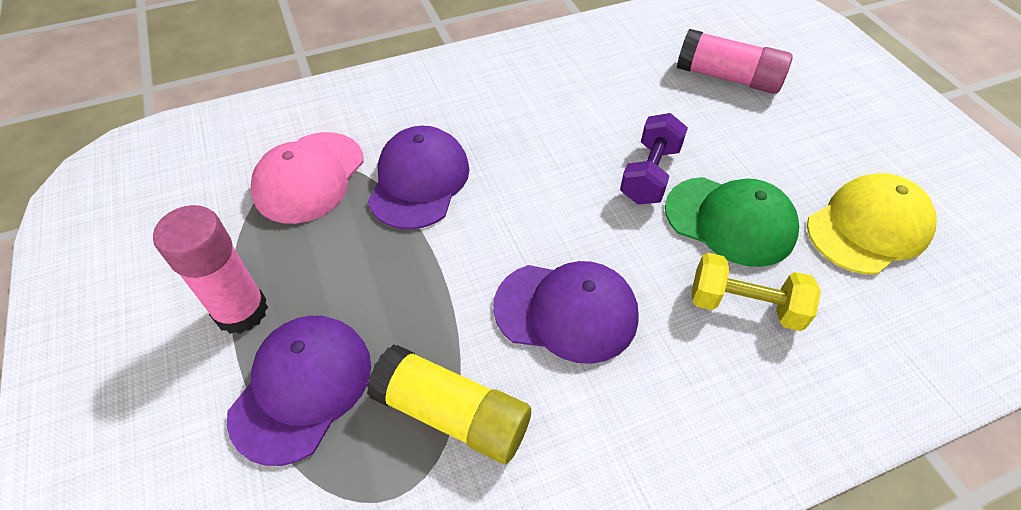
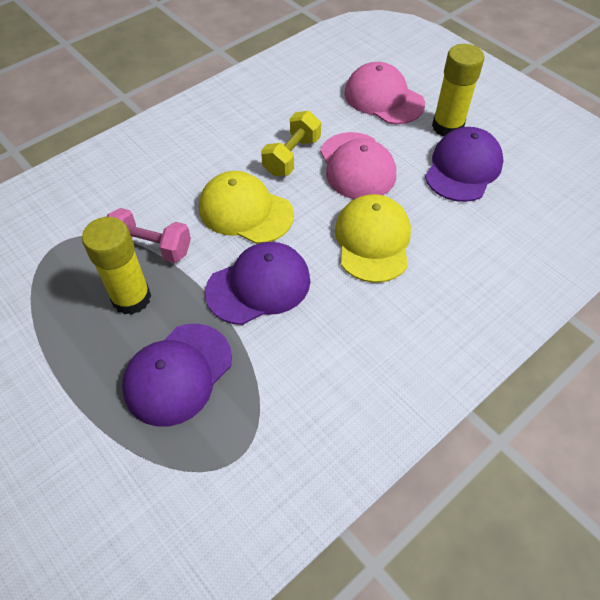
green cap: 1 -> 0
pink cap: 1 -> 2
pink dumbbell: 0 -> 1
pink glue stick: 2 -> 0
purple dumbbell: 1 -> 0
yellow cap: 1 -> 2
yellow glue stick: 1 -> 2

